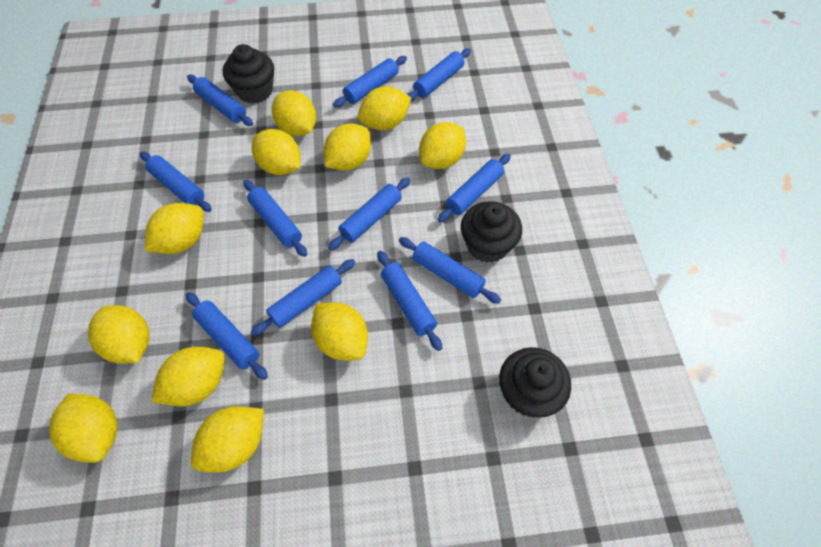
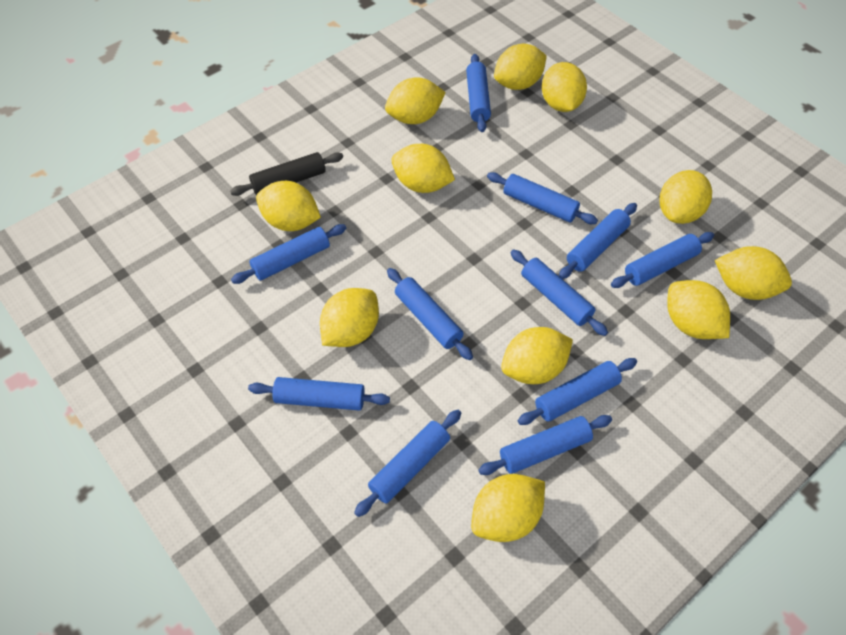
black cupcake: 3 -> 0
black rolling pin: 0 -> 1

